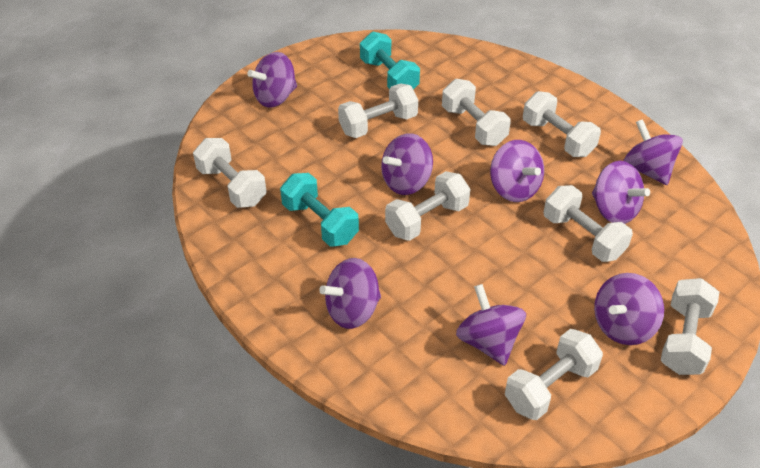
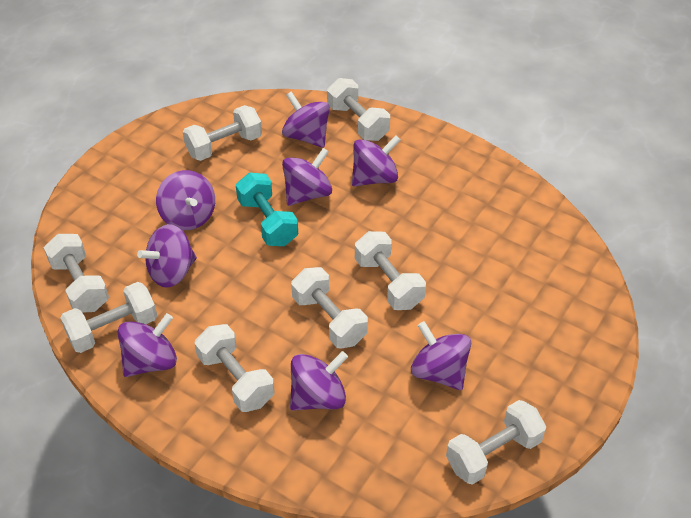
turquoise dumbbell: 2 -> 1

